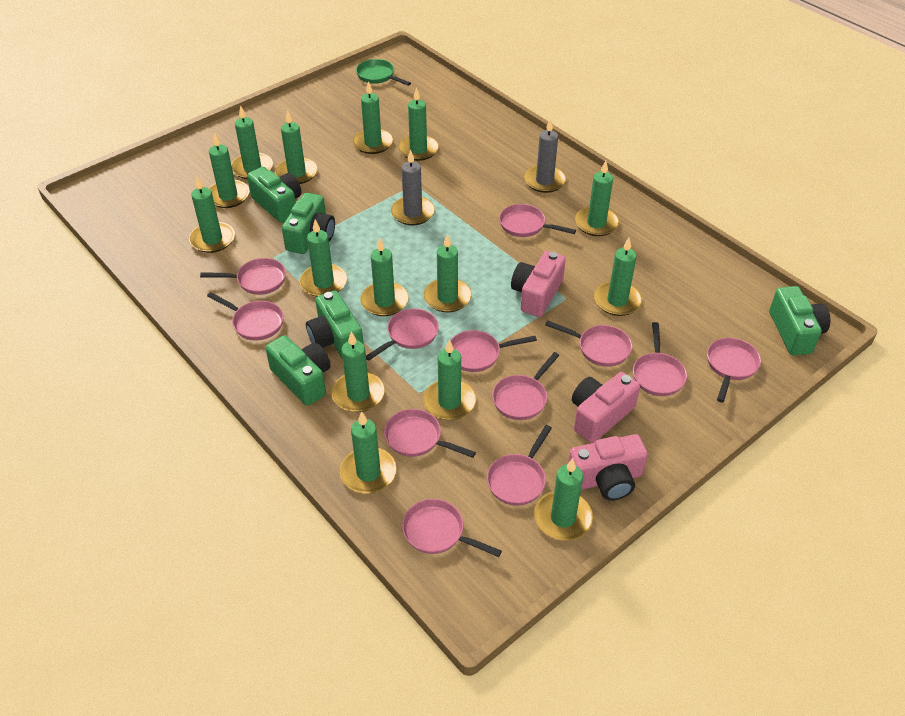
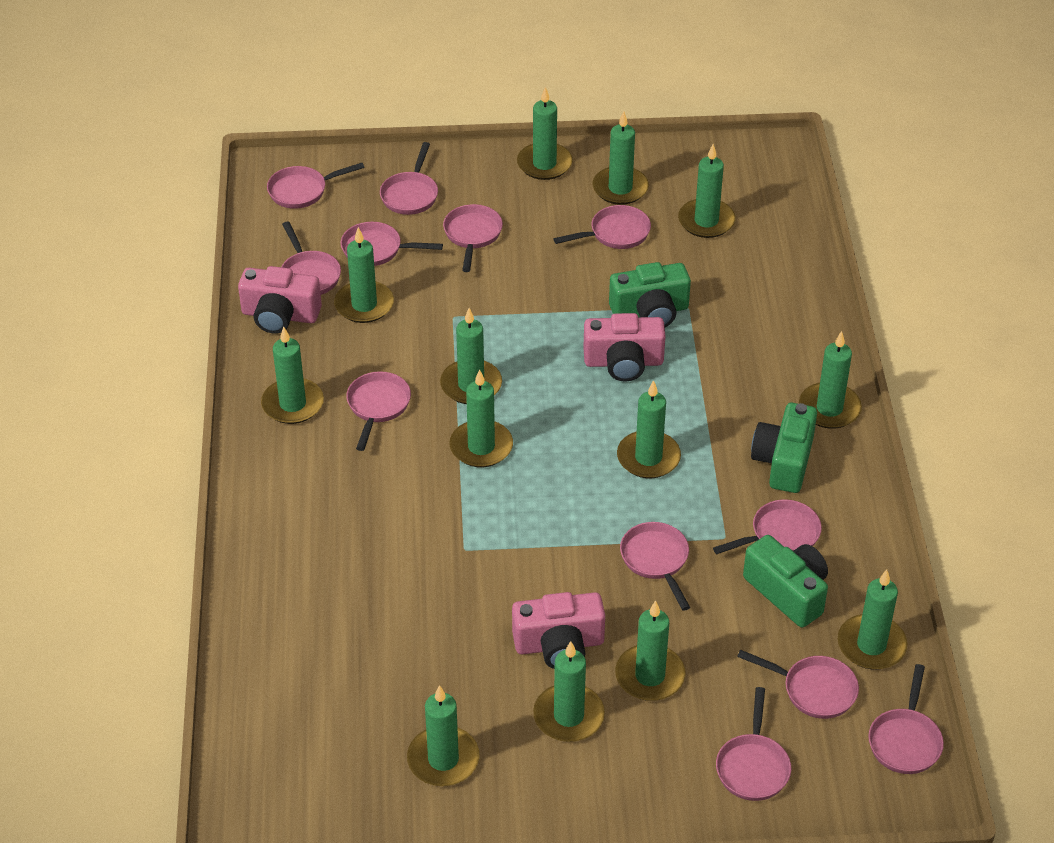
green camera: 5 -> 3
green candle: 15 -> 13
green pan: 1 -> 0
grey candle: 2 -> 0

